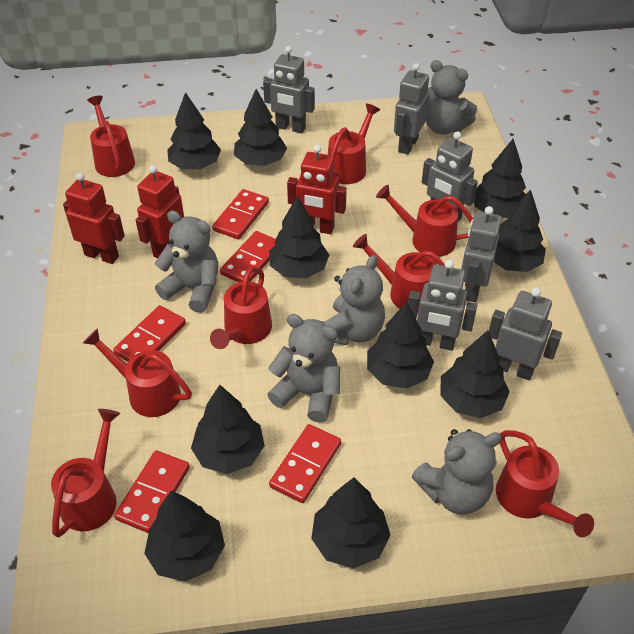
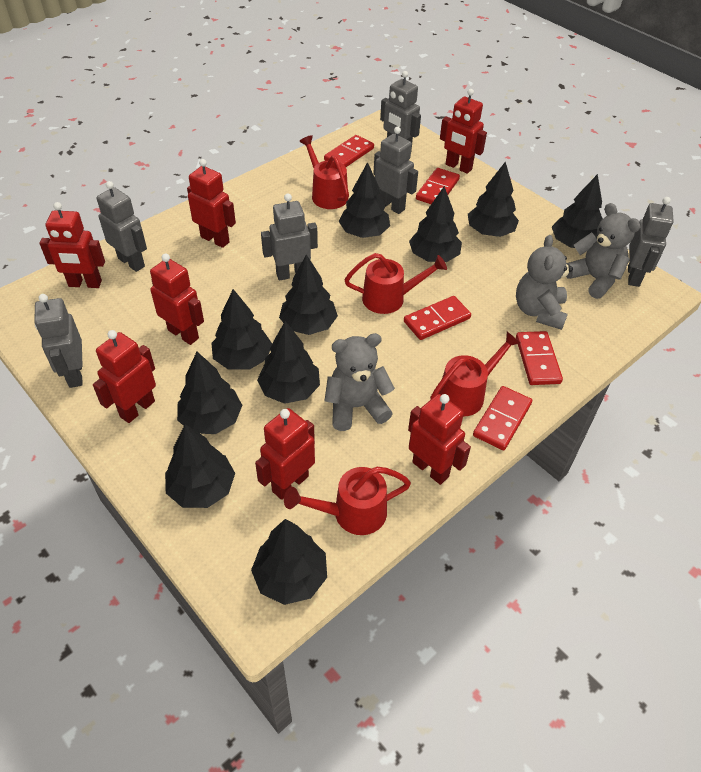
grey teddy bear: 5 -> 3
red robot: 3 -> 7
red watering can: 8 -> 4

